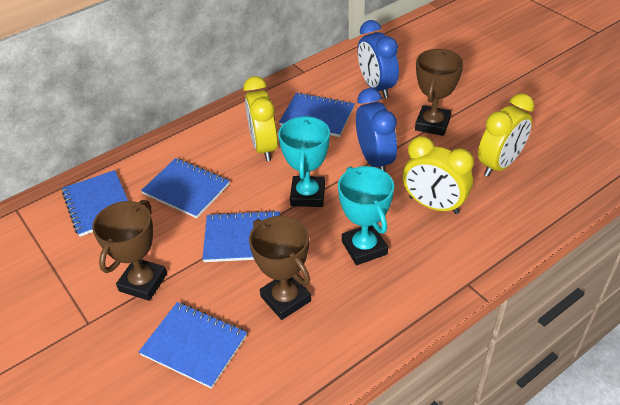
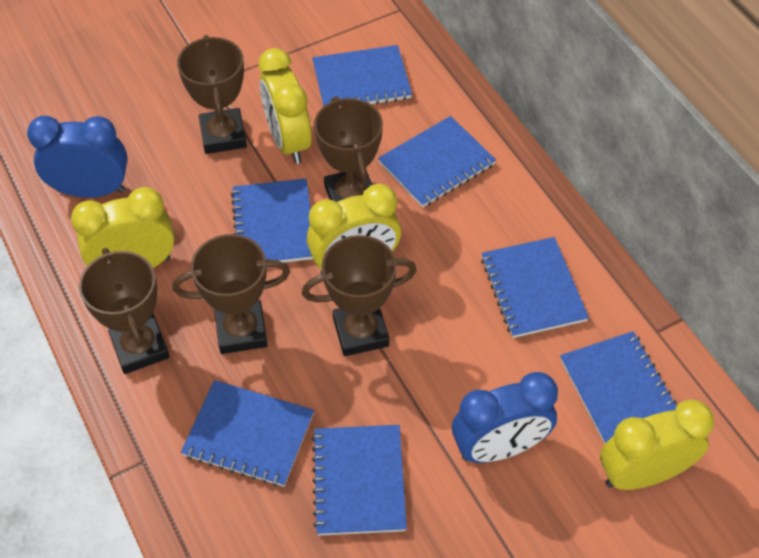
blue notebook: 5 -> 7
brown trophy: 3 -> 5
turquoise trophy: 2 -> 0
yellow clock: 3 -> 4

